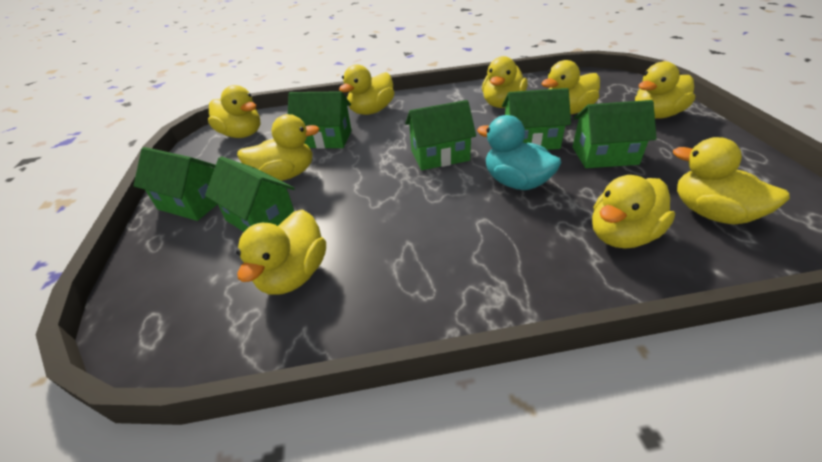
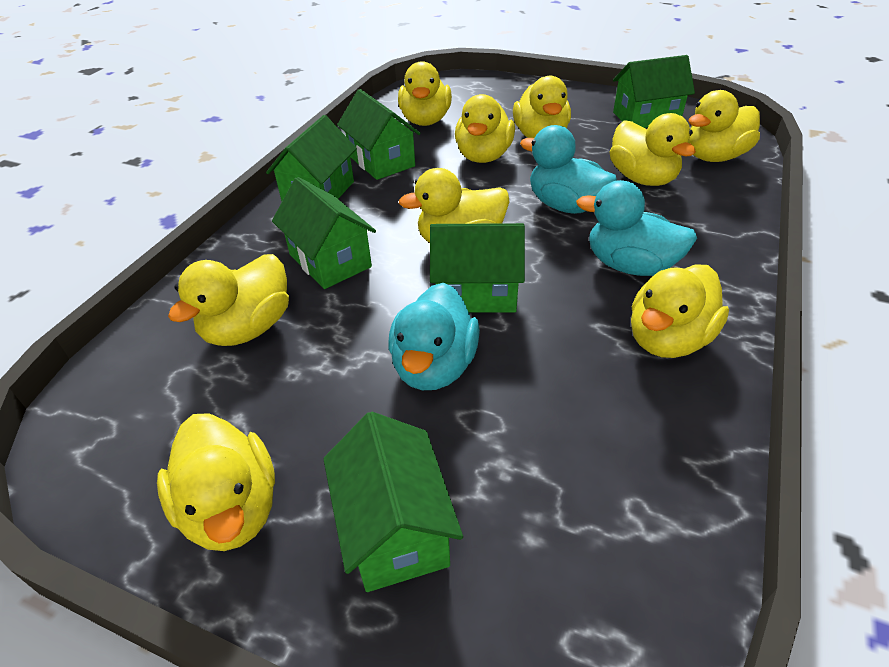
turquoise duck: 1 -> 3

